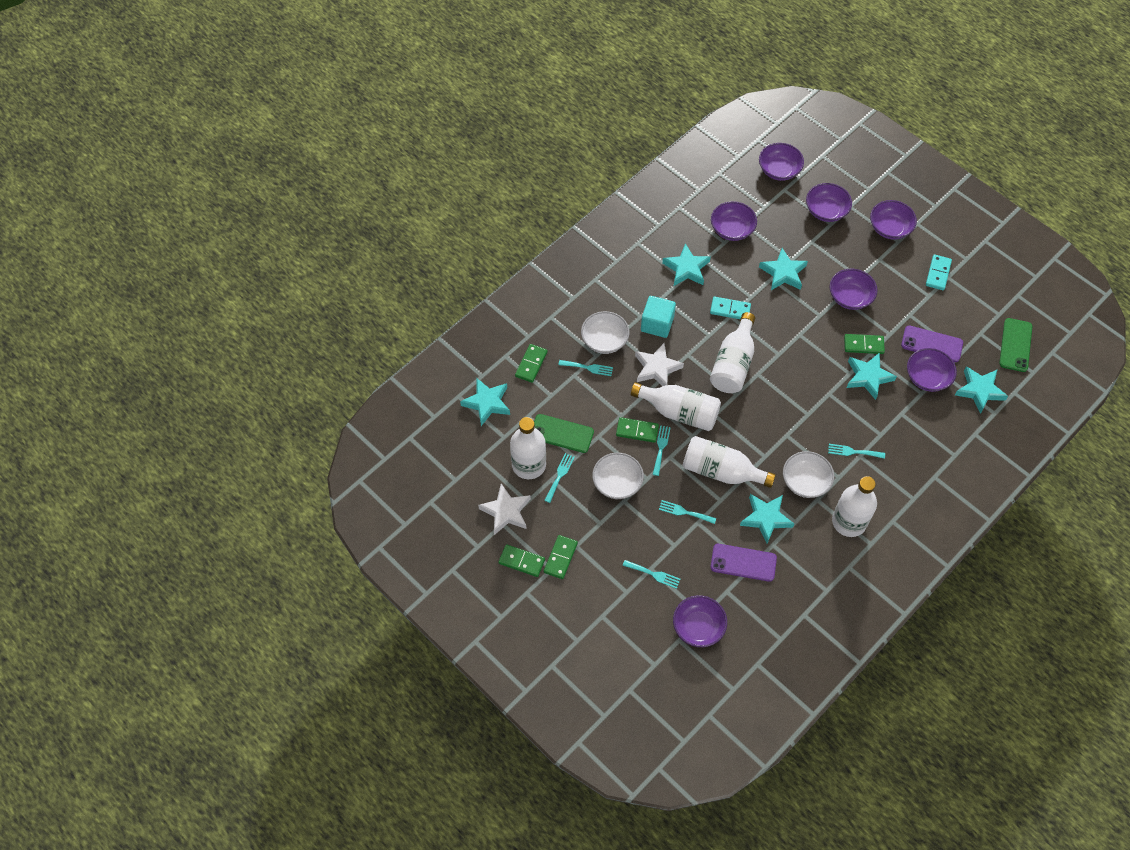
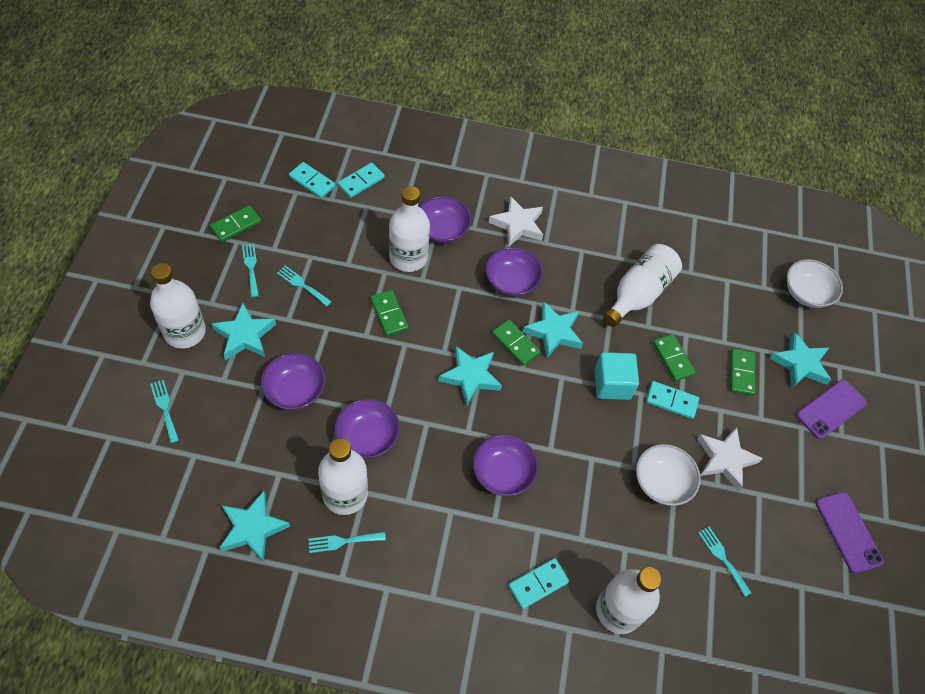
green phone: 2 -> 0
purple bowl: 7 -> 5
turquoise domino: 2 -> 4
turquoise fork: 6 -> 5
turquoise star: 6 -> 5
white bowl: 3 -> 2

